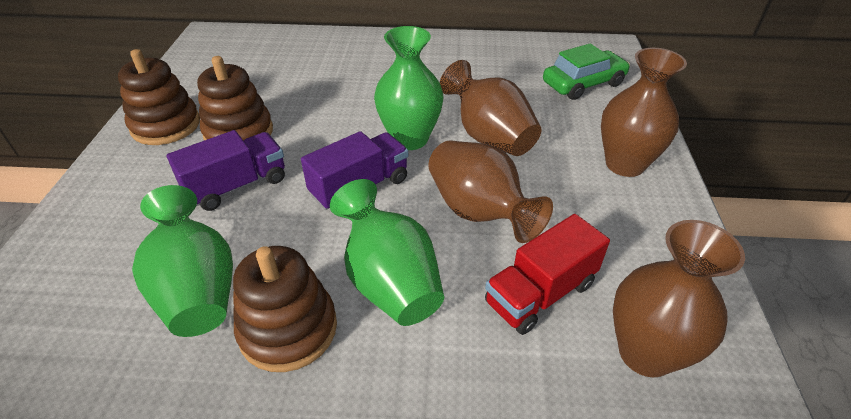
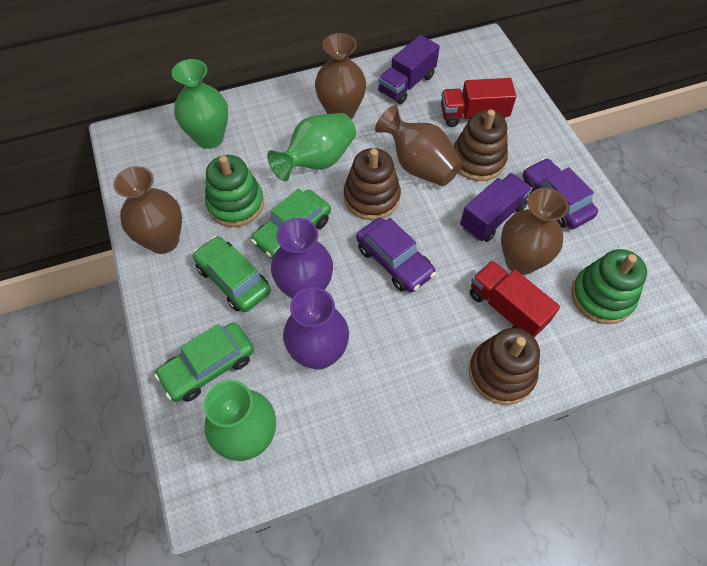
green car: 1 -> 3
green stacking toy: 0 -> 2
purple car: 0 -> 2
purple vase: 0 -> 2
red truck: 1 -> 2

